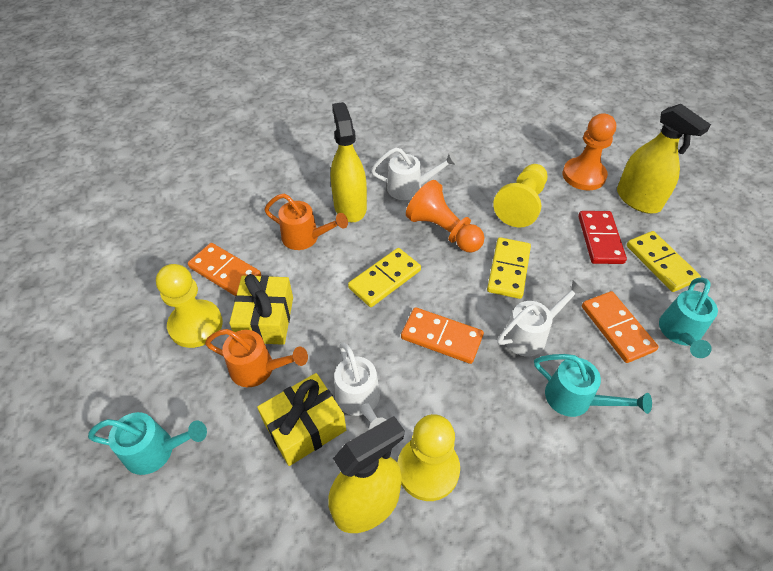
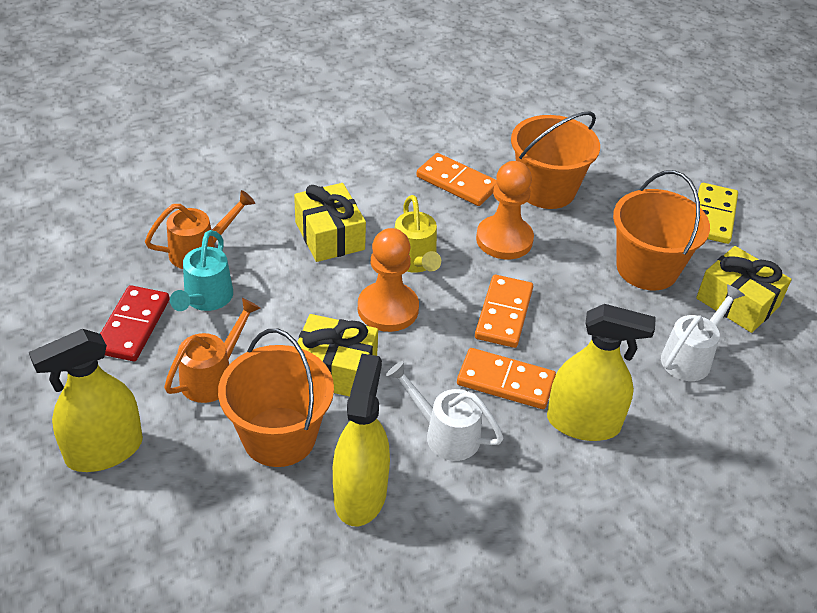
orange bucket: 0 -> 3
turquoise watering can: 3 -> 1
white watering can: 3 -> 2
yellow domino: 3 -> 1
yellow gift: 2 -> 3
yellow pawn: 3 -> 0
yellow watering can: 0 -> 1

